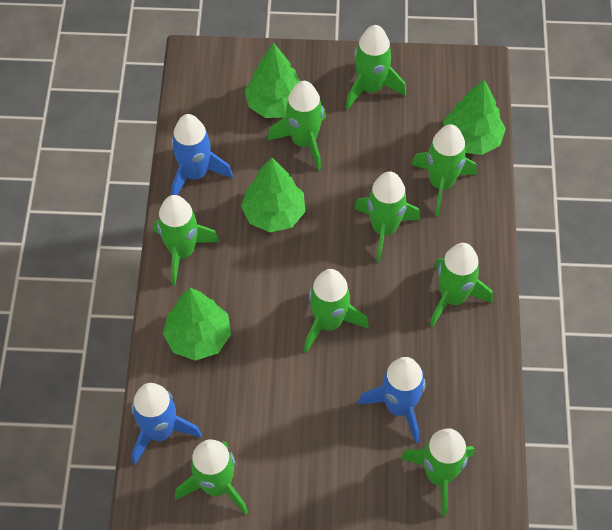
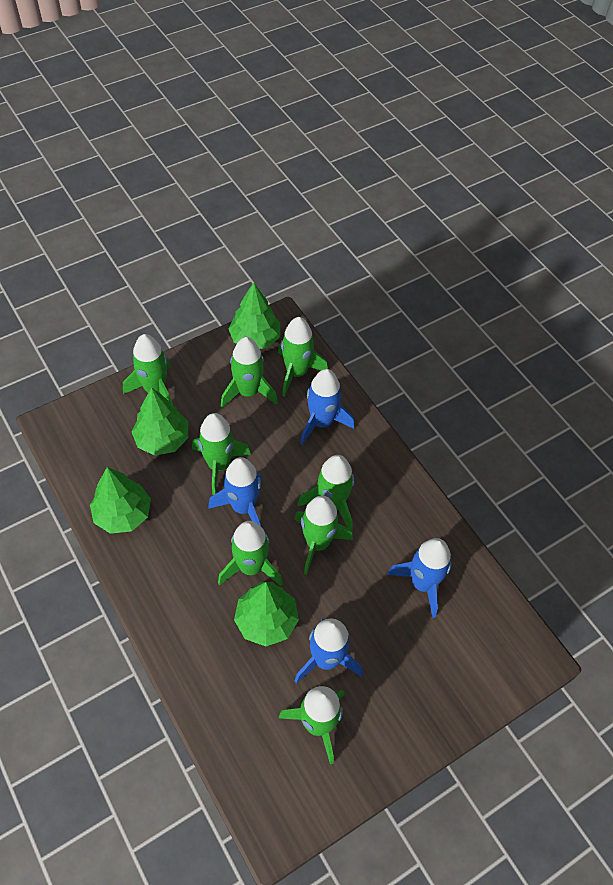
blue rocket: 3 -> 4
green rocket: 9 -> 8

